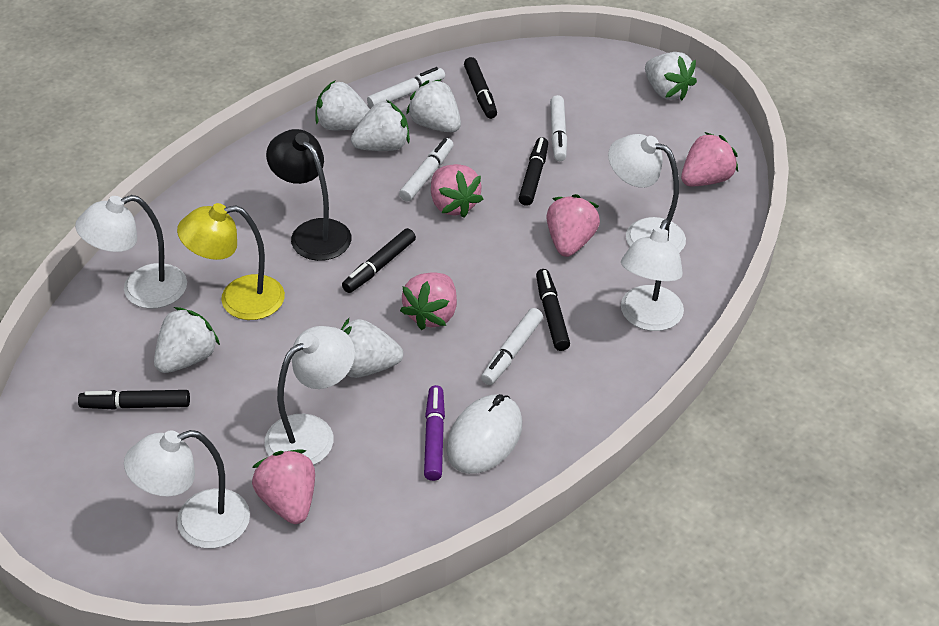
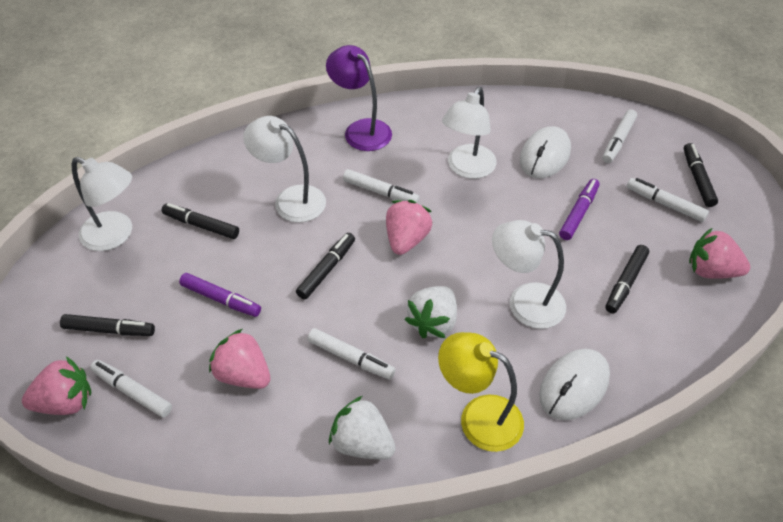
black lamp: 1 -> 0
pink strawberry: 5 -> 4
purple lamp: 0 -> 1
purple marker: 1 -> 2
white lamp: 5 -> 4
white marker: 4 -> 5
white mouse: 1 -> 2
white strawberry: 6 -> 2

